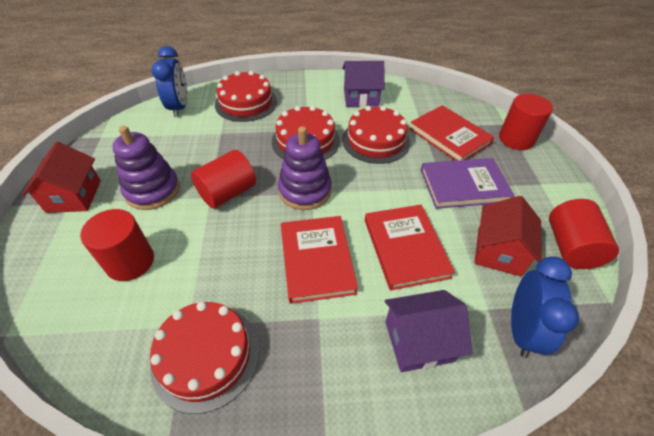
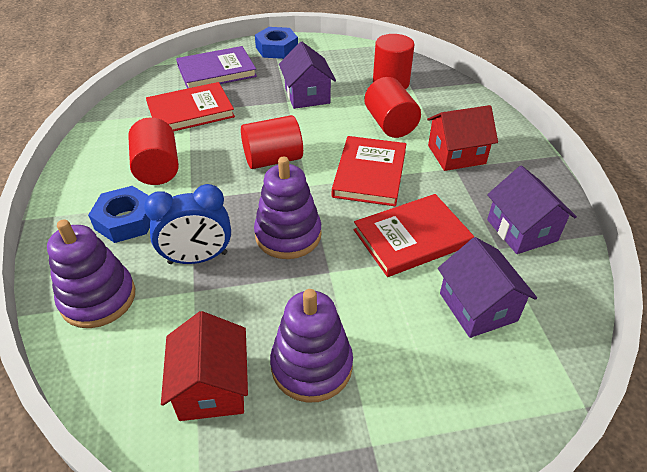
blue clock: 2 -> 1
blue nut: 0 -> 2
purple house: 2 -> 3
purple stacking toy: 2 -> 3
red cake: 4 -> 0

